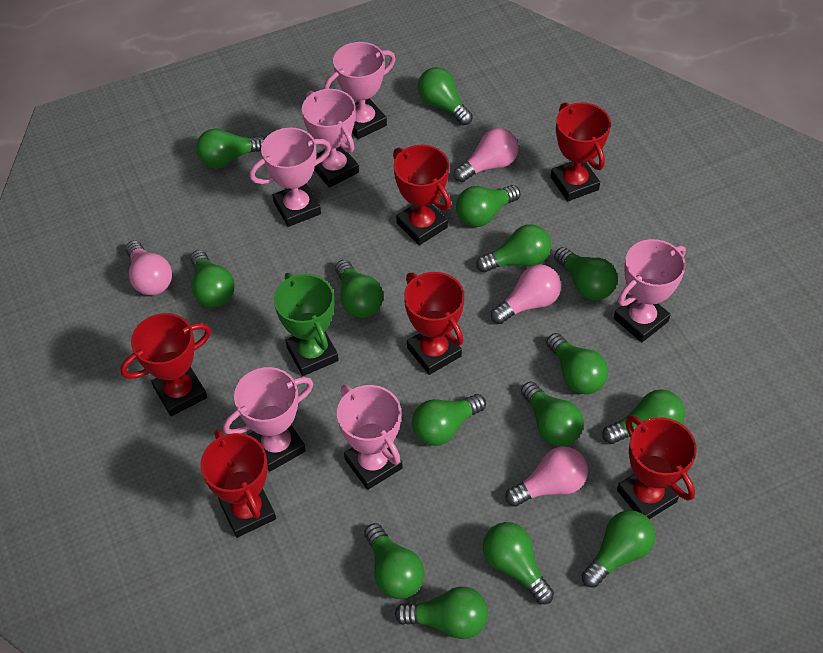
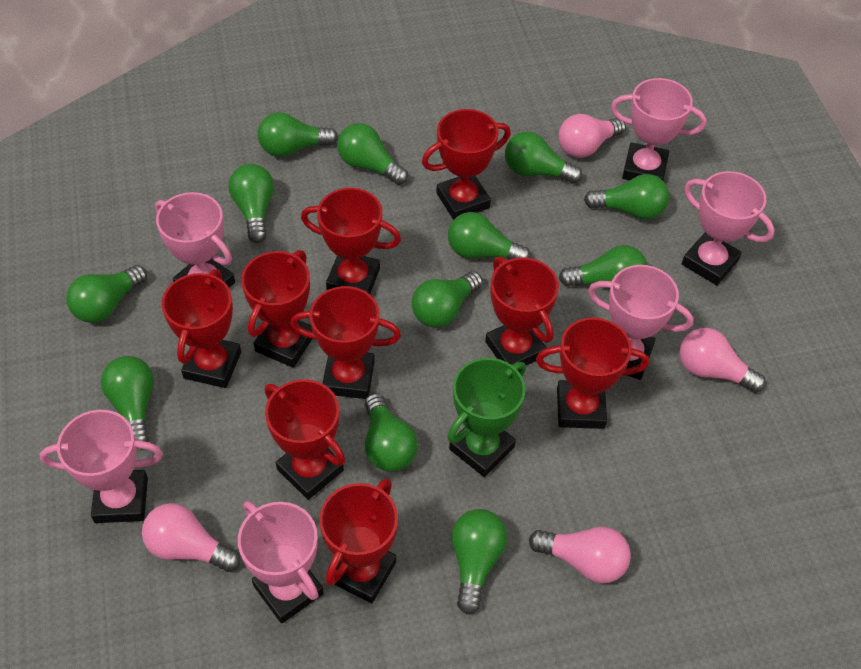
green light bulb: 15 -> 12
red trophy: 6 -> 9

